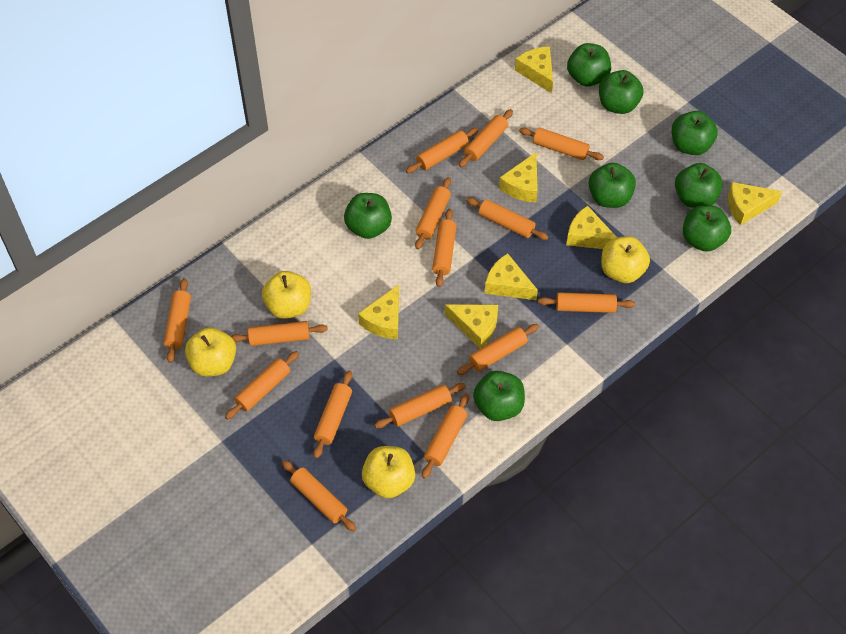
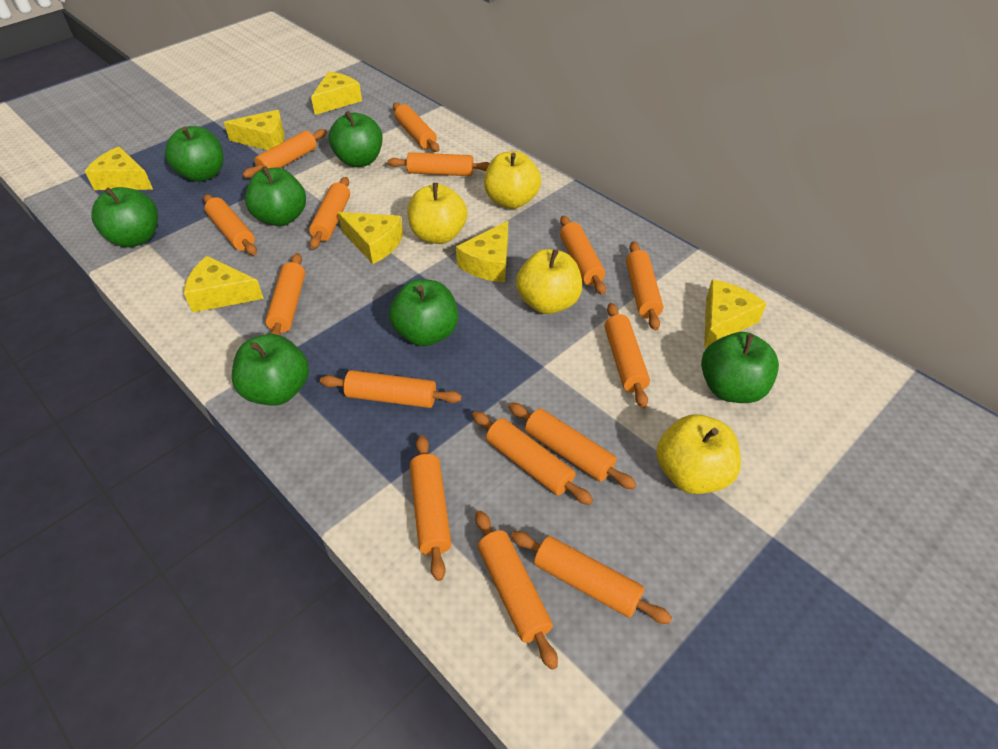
green apple: 8 -> 7

